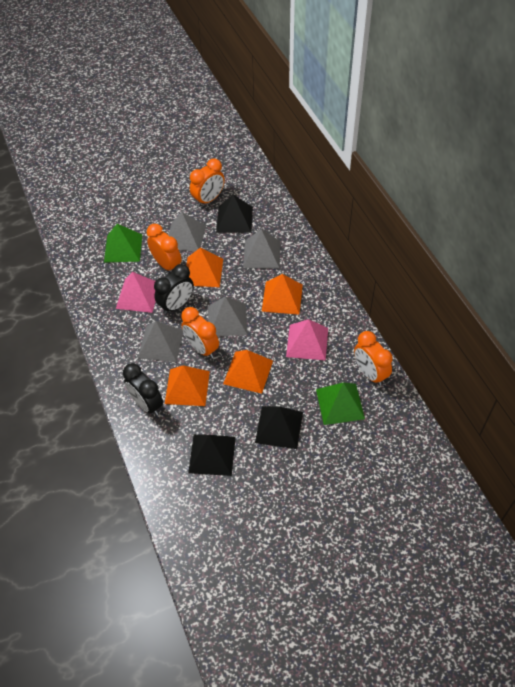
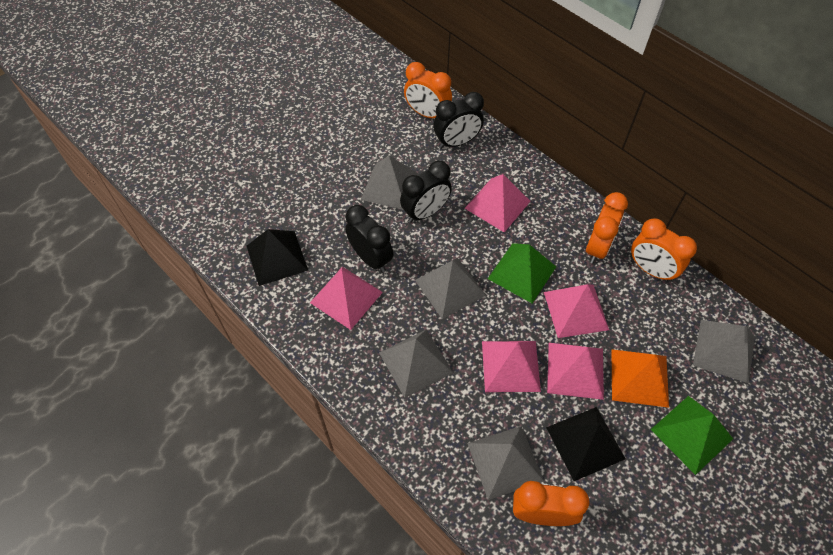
black clock: 2 -> 3
black pyramid: 3 -> 2
grey pyramid: 4 -> 5
orange pyramid: 4 -> 1
pink pyramid: 2 -> 5

